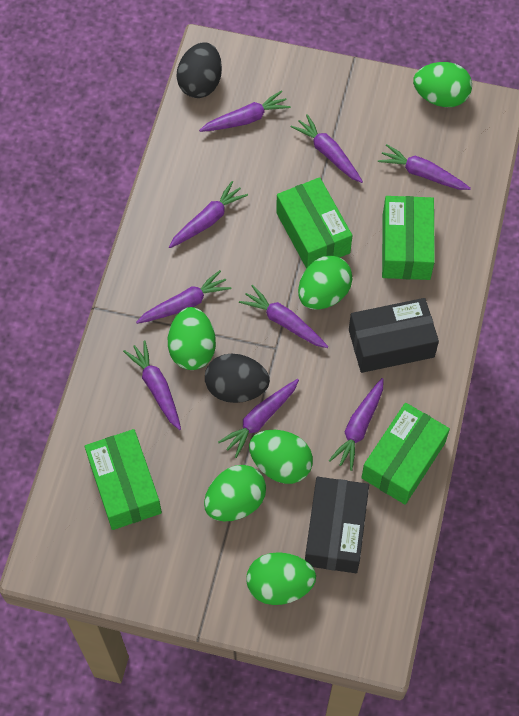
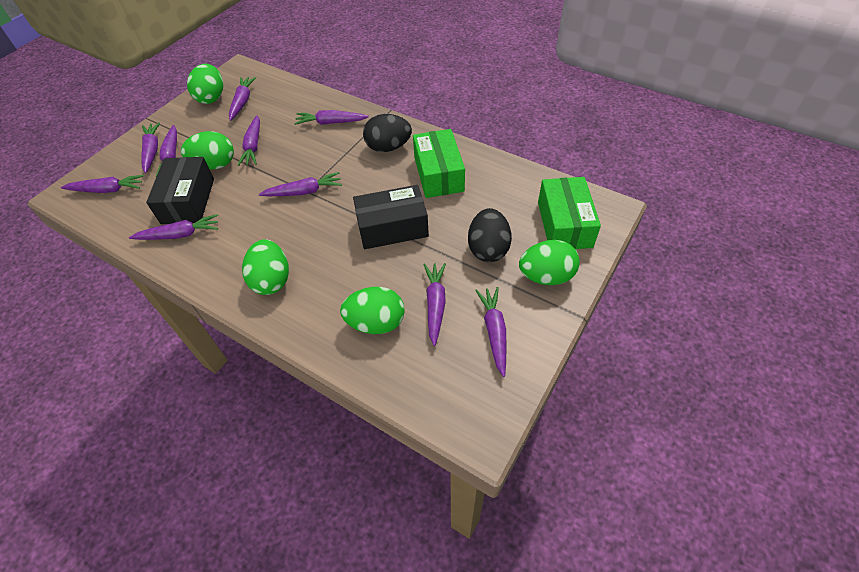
green box: 4 -> 2
green egg: 6 -> 5
purple carrot: 9 -> 10

